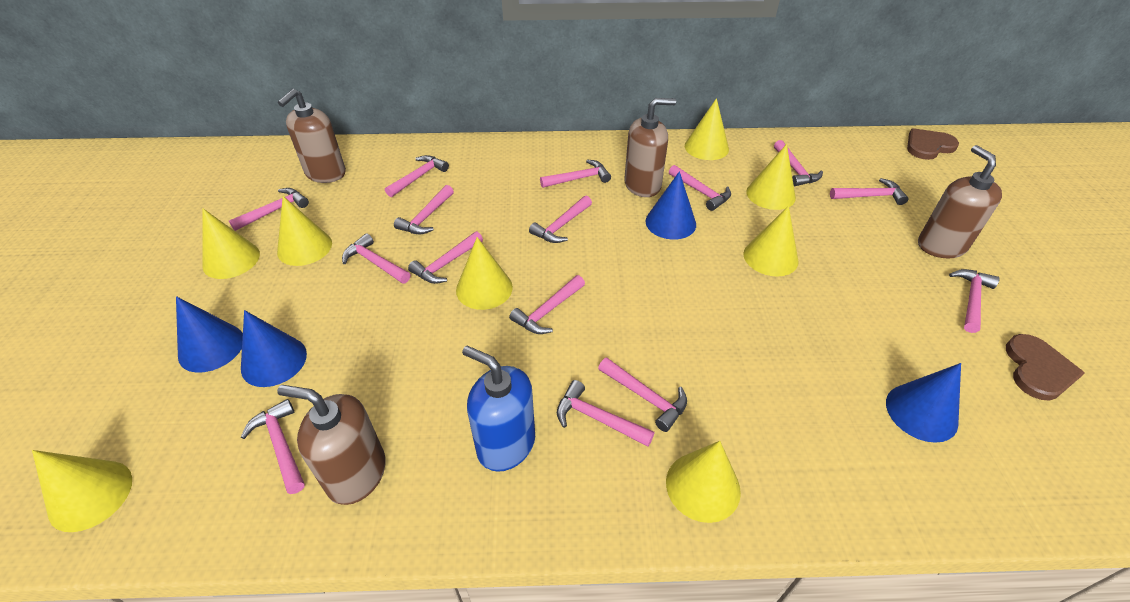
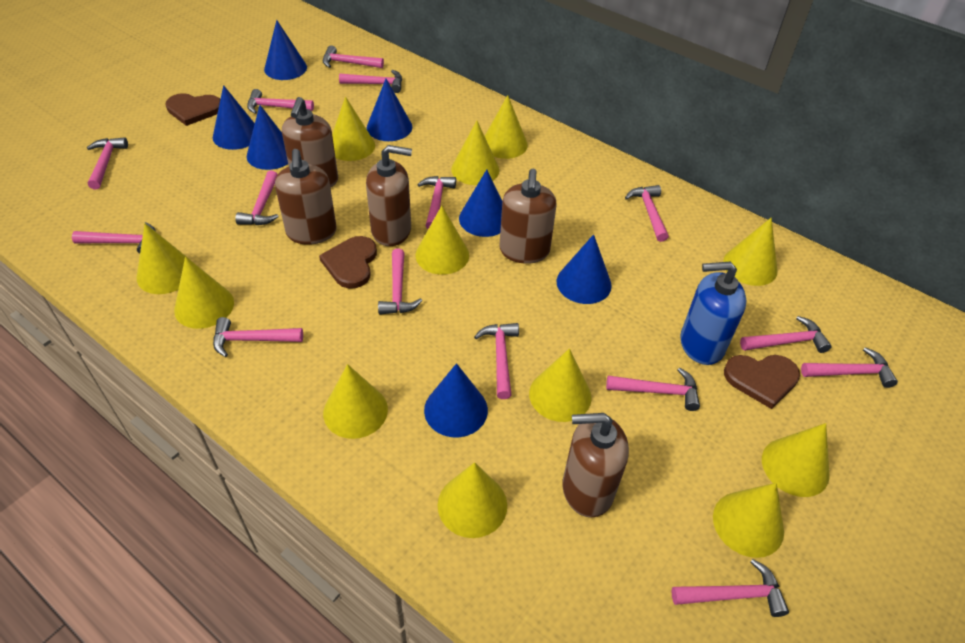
blue cone: 4 -> 7
brown heart: 2 -> 3
brown soap dispenser: 4 -> 5
yellow cone: 8 -> 12

